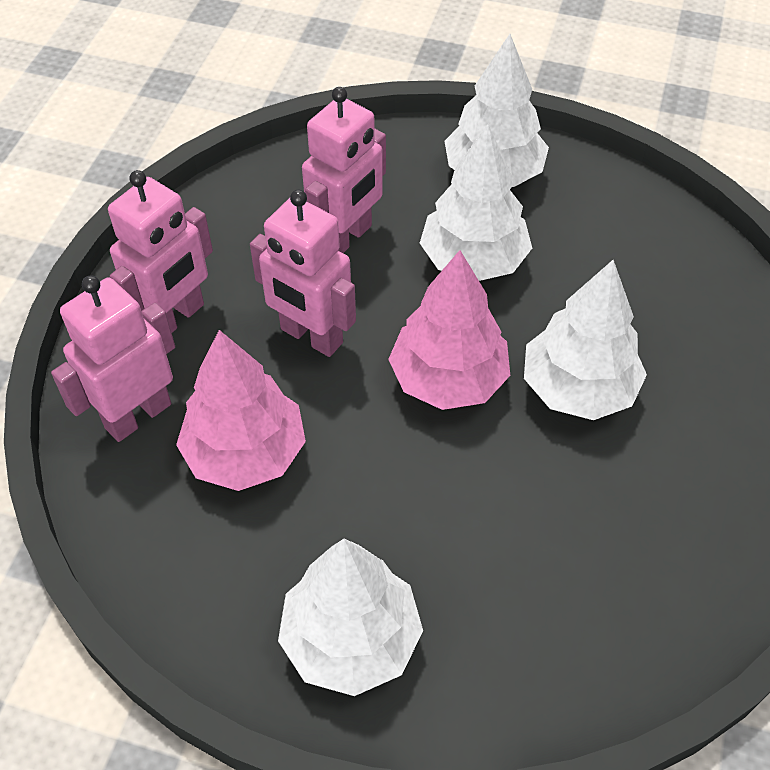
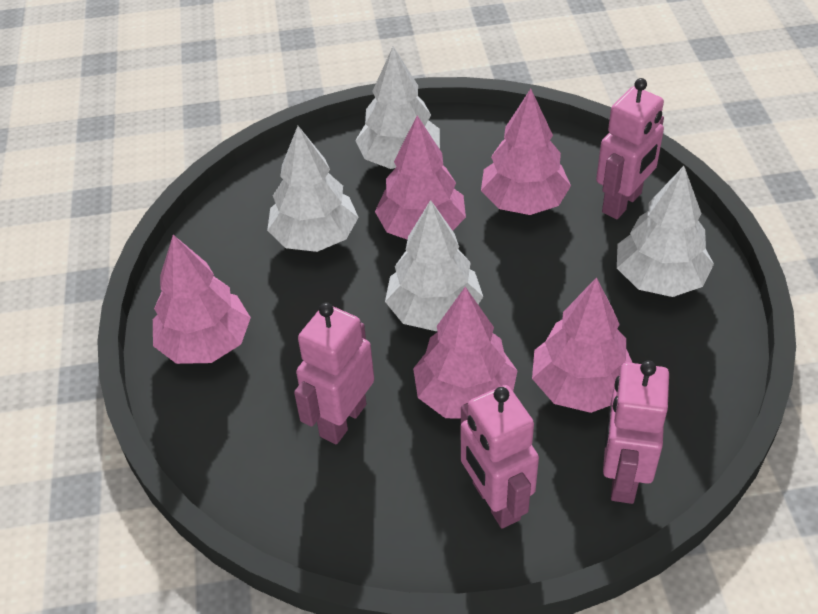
pink tree: 2 -> 5

